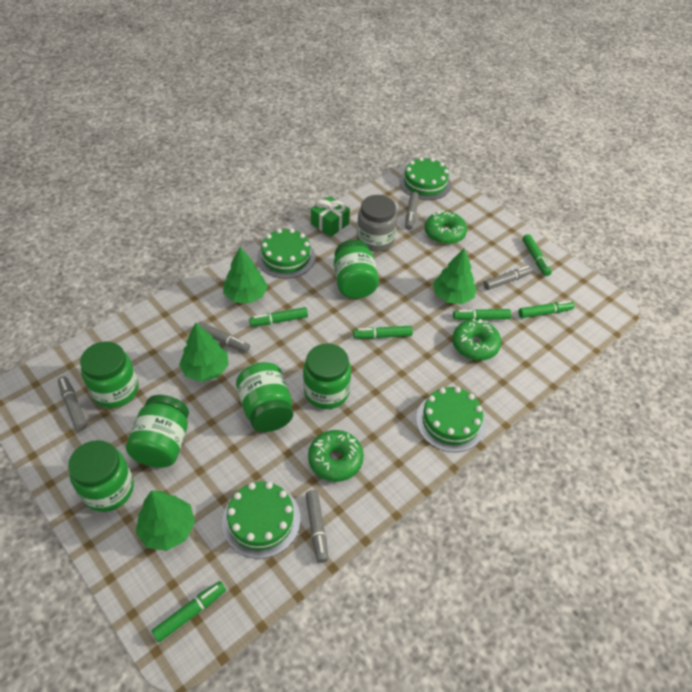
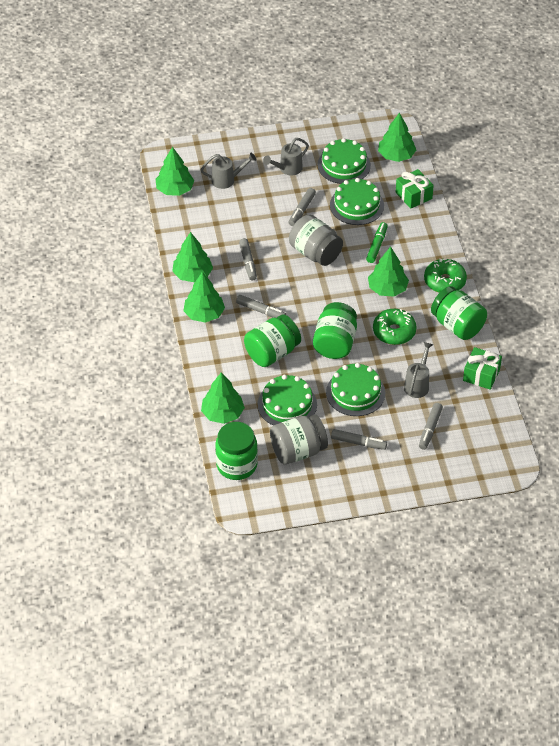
green donut: 3 -> 2
green gift: 1 -> 2
green jar: 6 -> 4
green marker: 6 -> 1
green tree: 4 -> 6
grey jar: 1 -> 2
grey watering can: 0 -> 3

